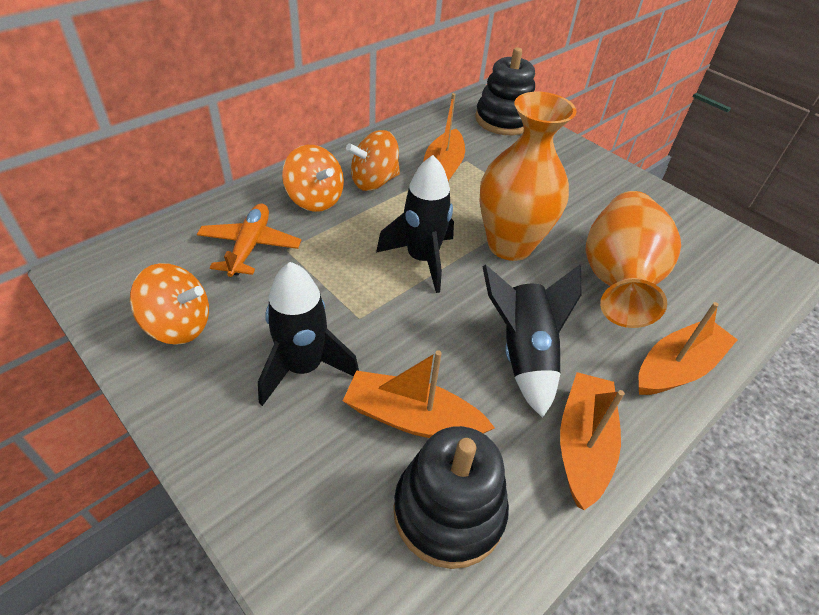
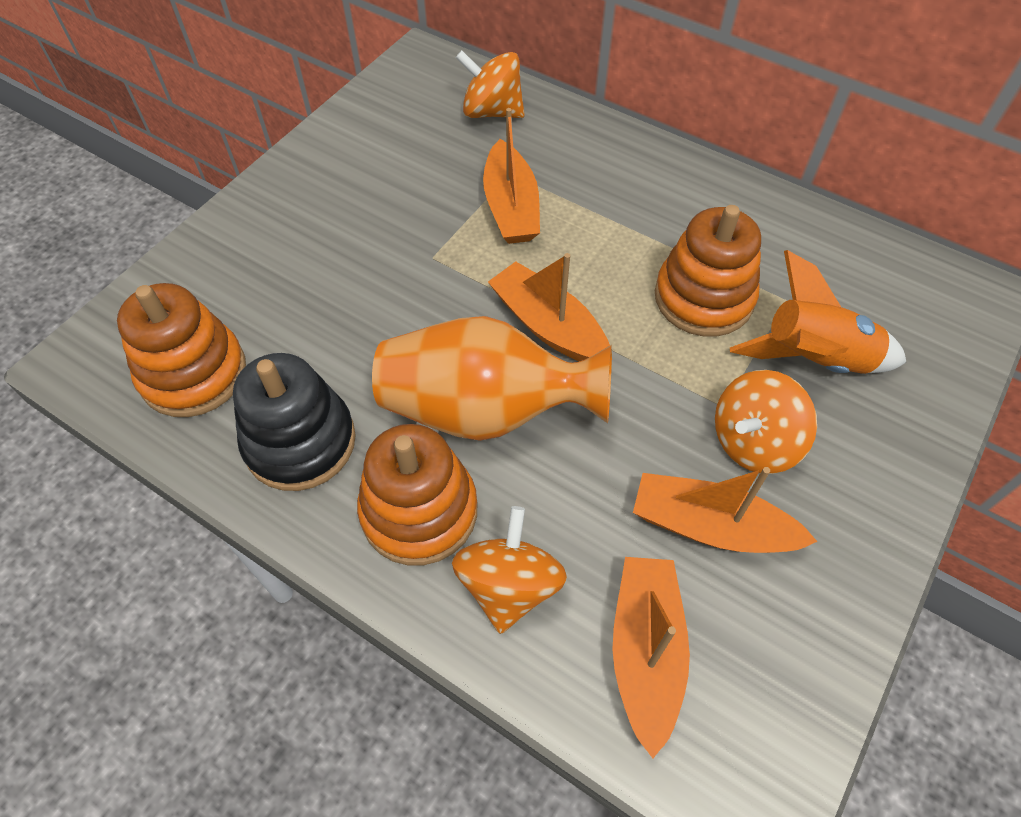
black rocket: 3 -> 0
black stacking toy: 2 -> 1
orange plane: 1 -> 0
orange rocket: 0 -> 1
orange stacking toy: 0 -> 3
orange vase: 2 -> 1

